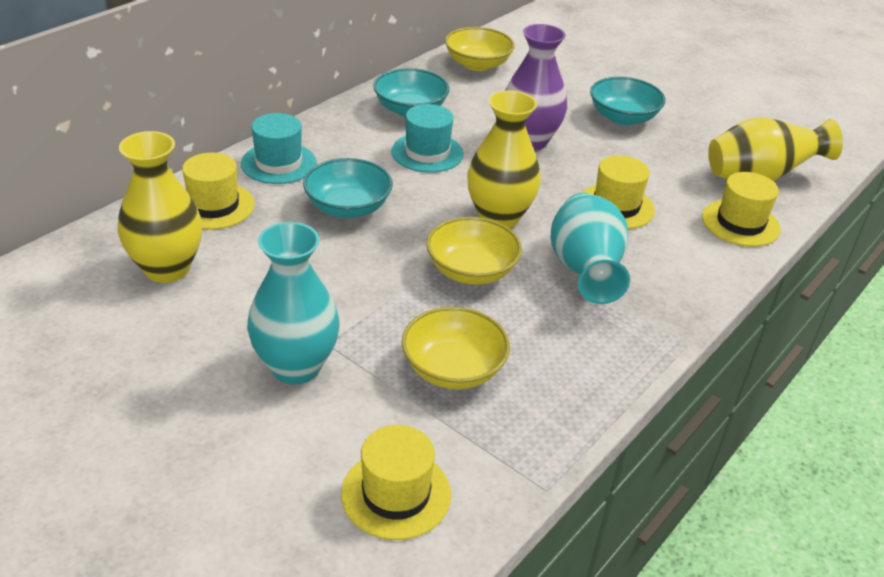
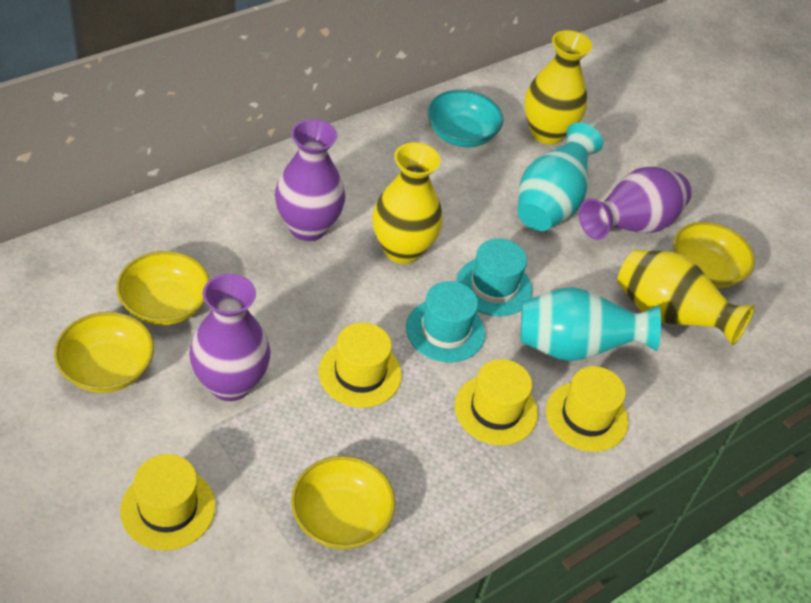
purple vase: 1 -> 3
turquoise bowl: 3 -> 1
yellow bowl: 3 -> 4

